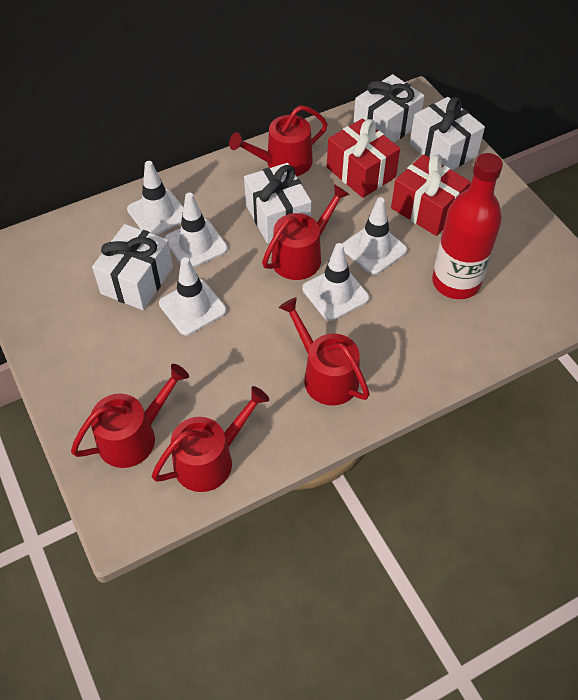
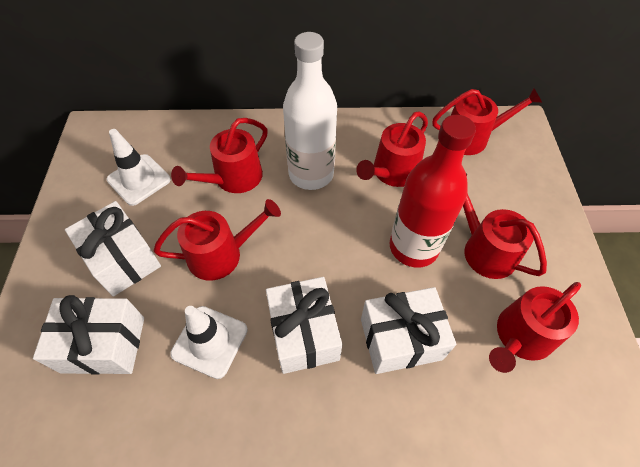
red gift: 2 -> 0
red watering can: 5 -> 6
white bottle: 0 -> 1
white traffic cone: 5 -> 2

